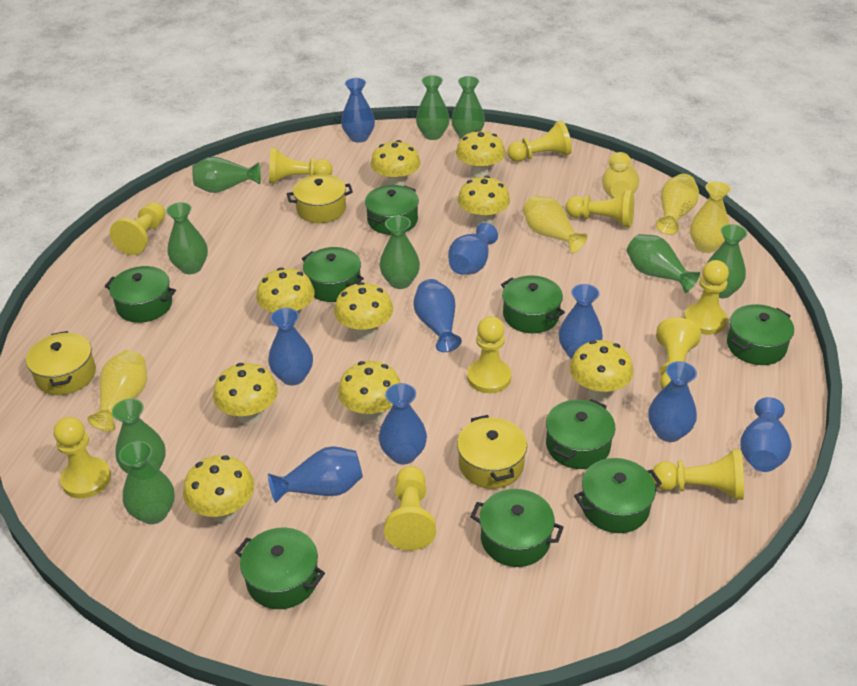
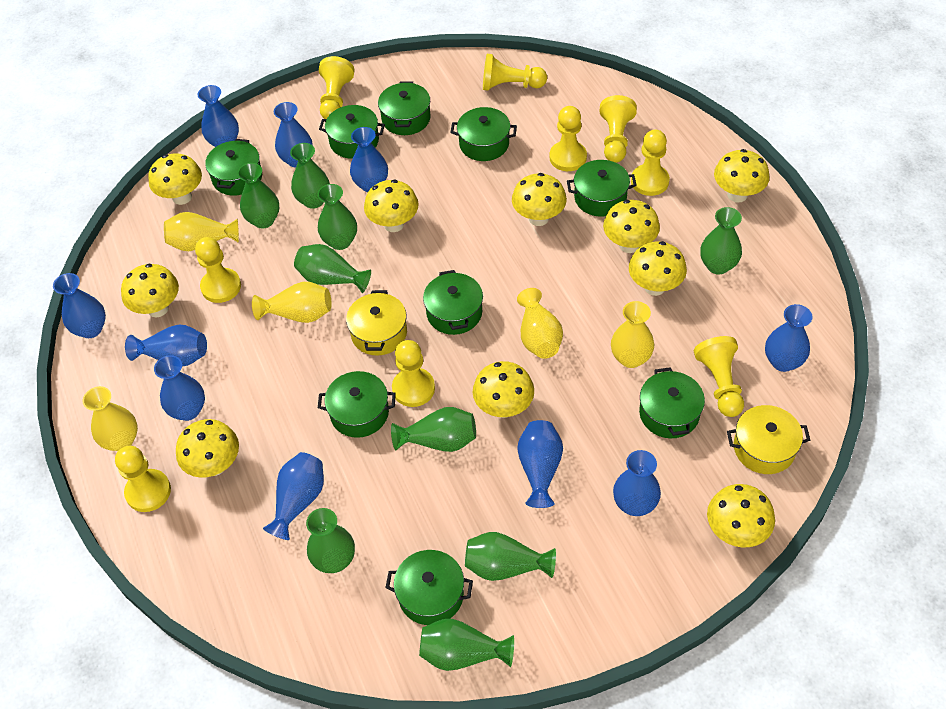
blue vase: 9 -> 10
yellow mushroom: 9 -> 10
yellow pawn: 10 -> 9
yellow pot: 3 -> 2

